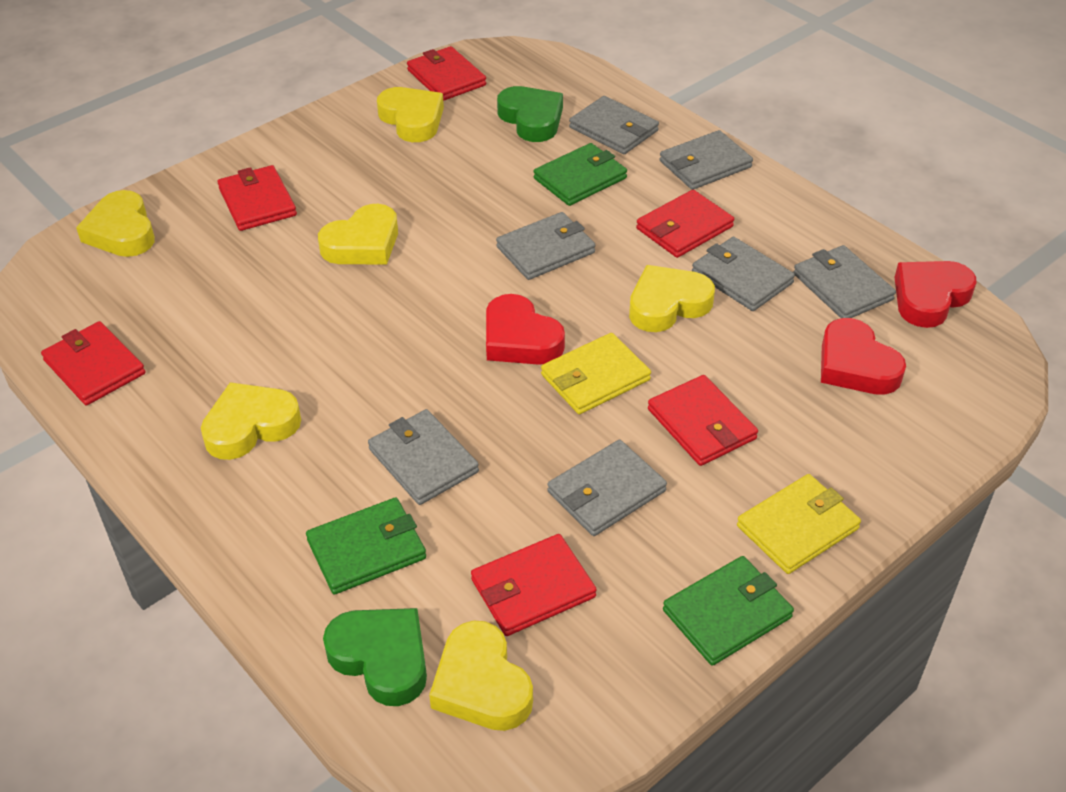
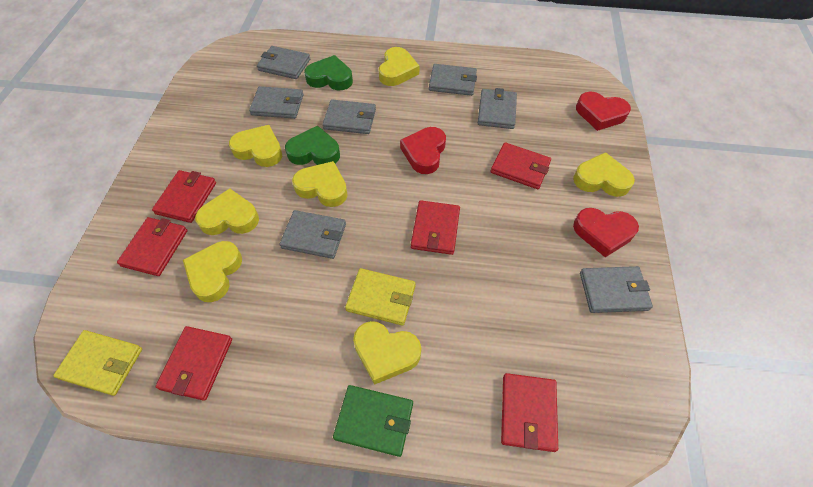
green wallet: 3 -> 1
yellow heart: 6 -> 7

